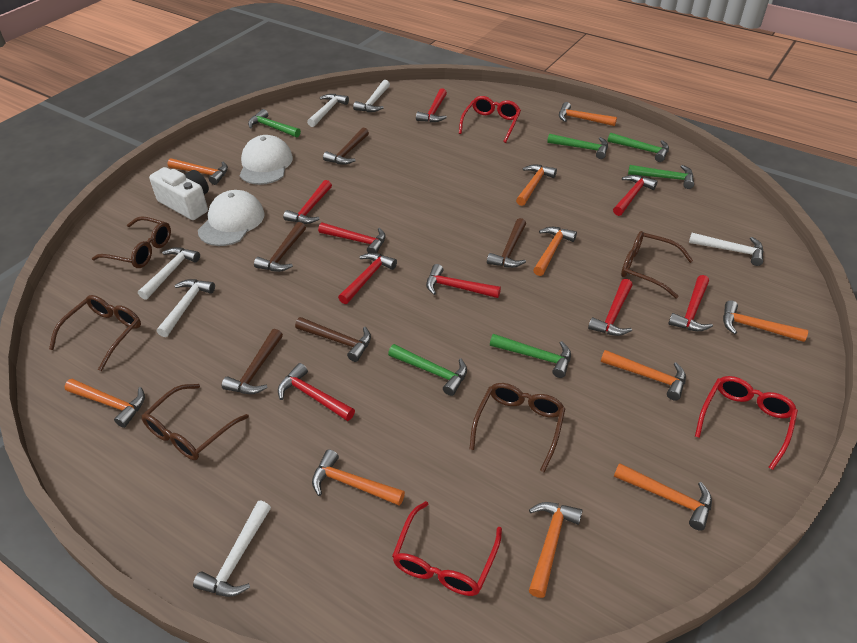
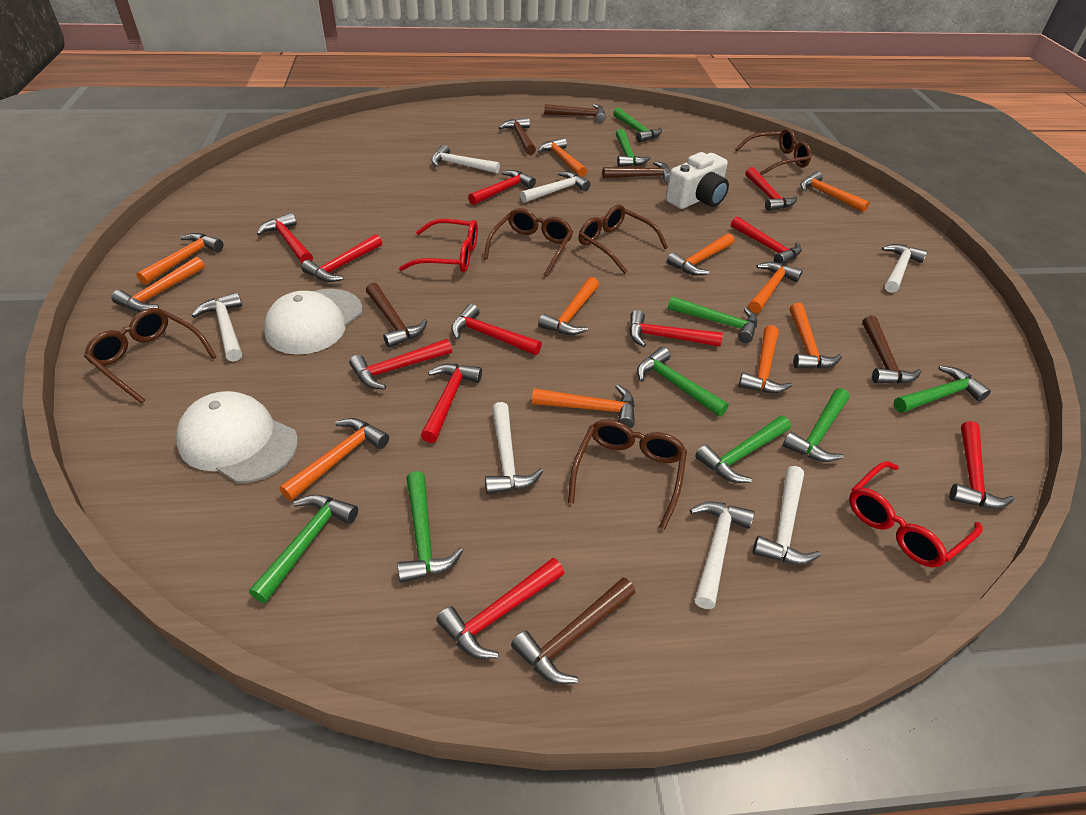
brown hammer: 5 -> 6
green hammer: 6 -> 9
orange hammer: 10 -> 11
red glasses: 3 -> 2
red hammer: 9 -> 11
white hammer: 6 -> 7

